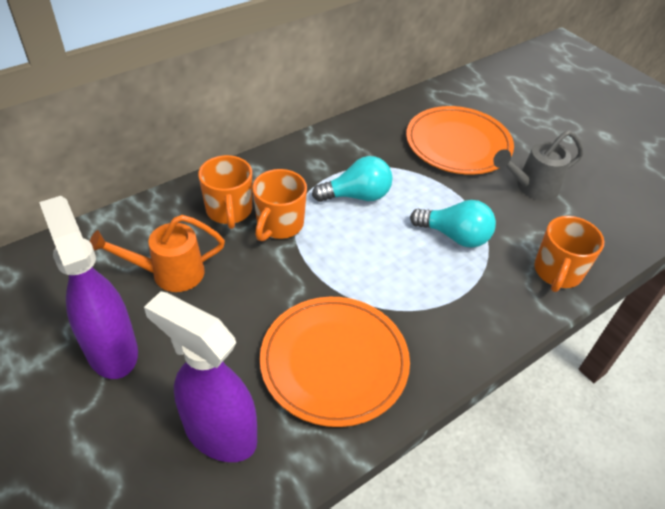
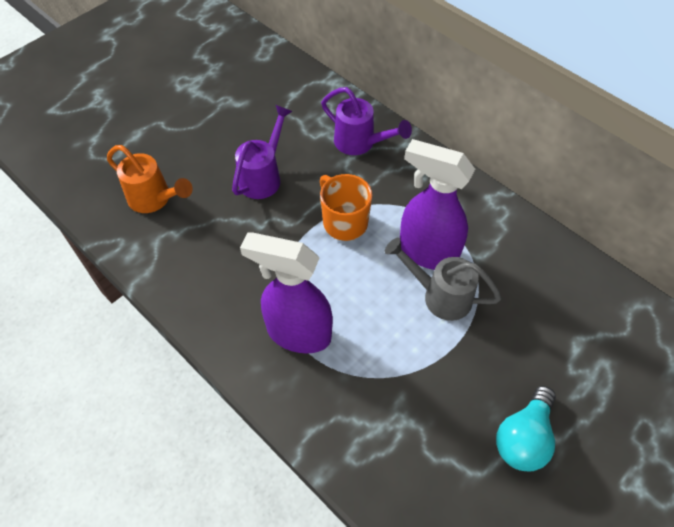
orange mug: 3 -> 1
orange plate: 2 -> 0
purple watering can: 0 -> 2
turquoise light bulb: 2 -> 1

